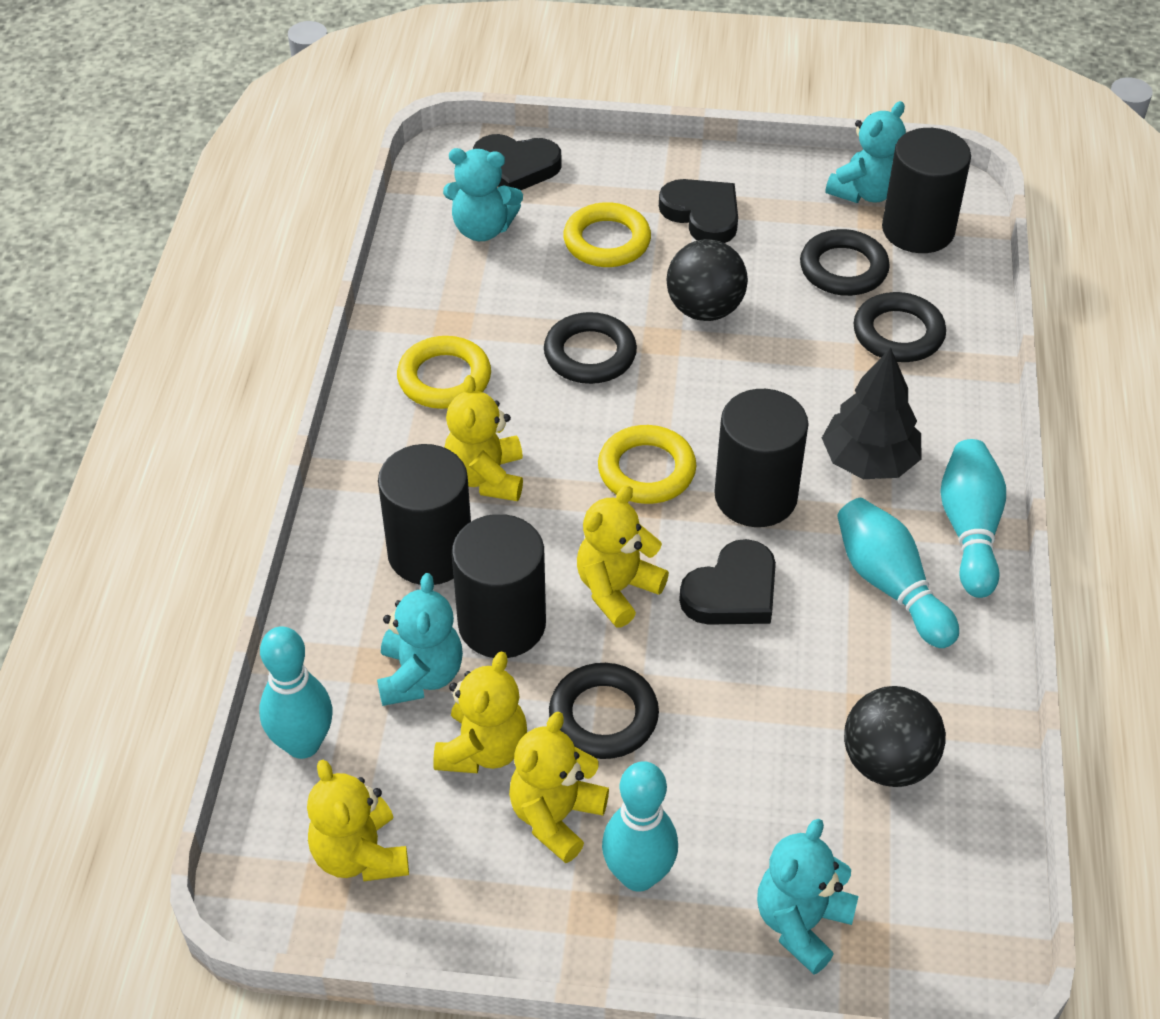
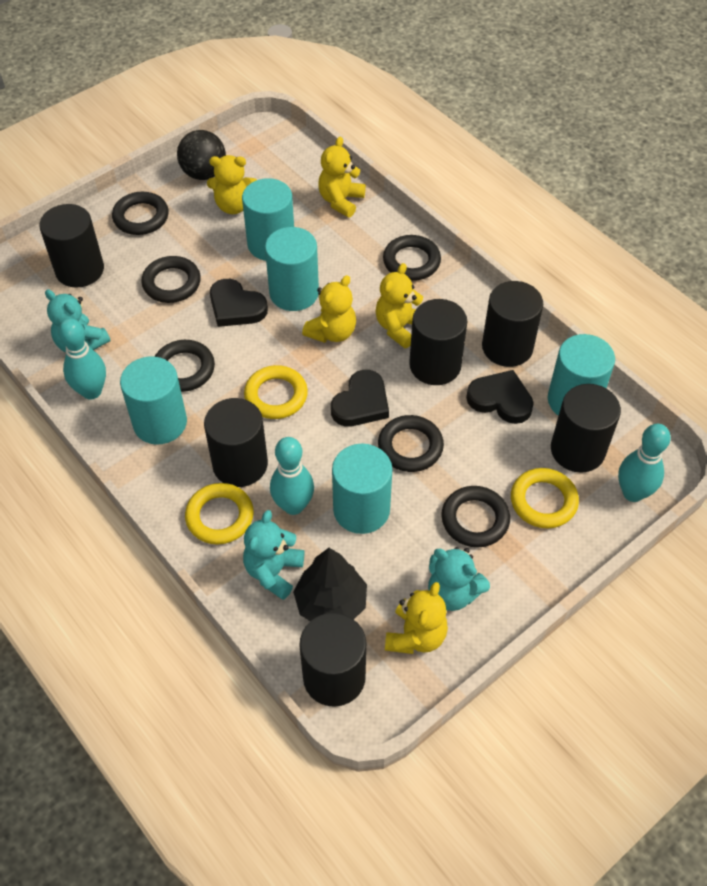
black ball: 2 -> 1
black cylinder: 4 -> 6
black ring: 4 -> 6
turquoise bowling pin: 4 -> 3
turquoise cylinder: 0 -> 5
turquoise teddy bear: 4 -> 3

